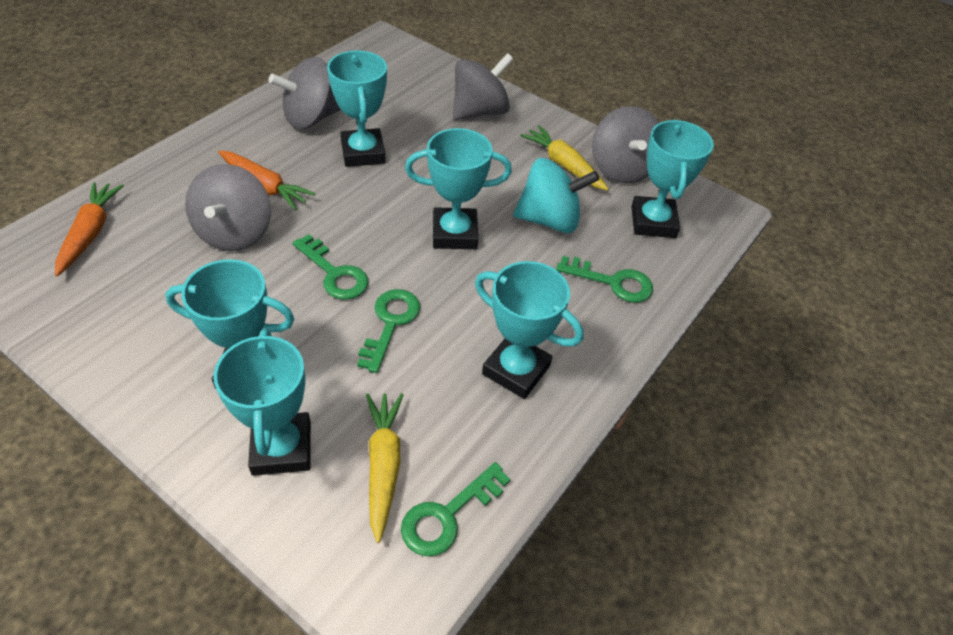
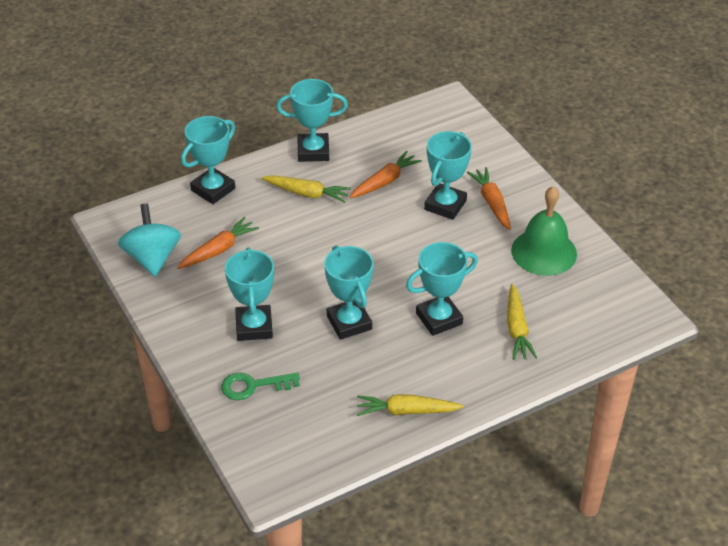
green bell: 0 -> 1
green key: 4 -> 1
grey spinning top: 4 -> 0
orange carrot: 2 -> 3
yellow carrot: 2 -> 3

